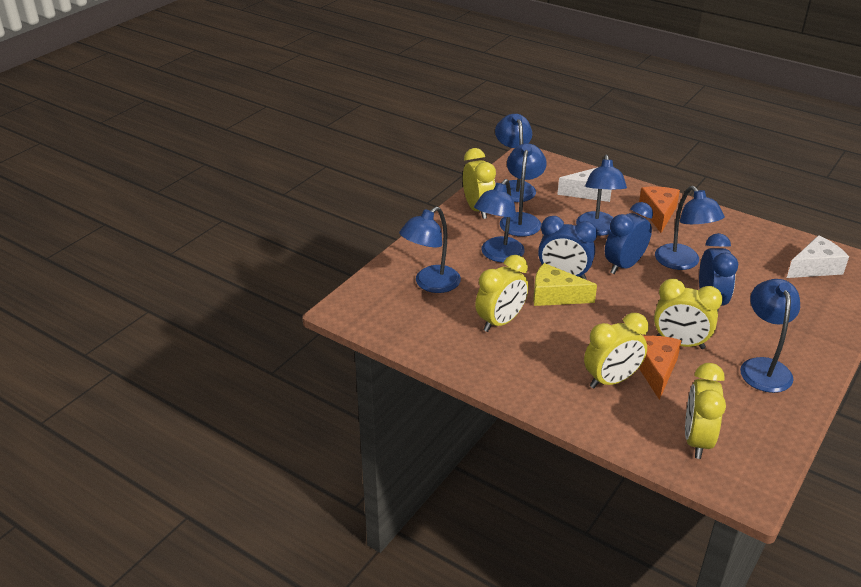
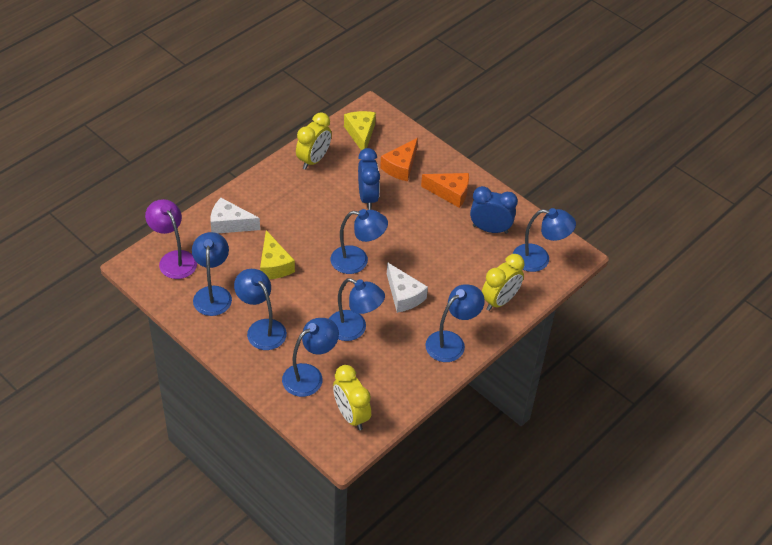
blue clock: 3 -> 2
purple lamp: 0 -> 1
yellow cheese: 1 -> 2
yellow clock: 5 -> 3

